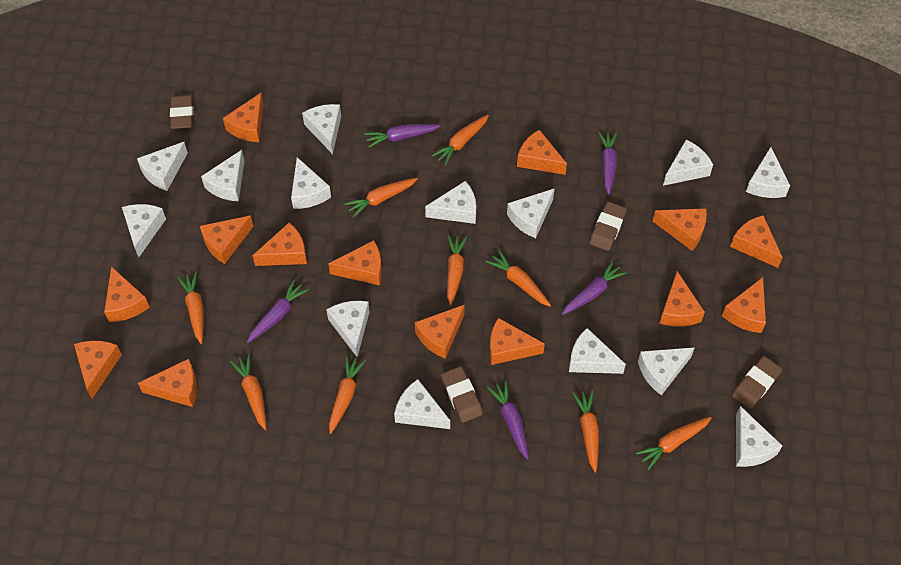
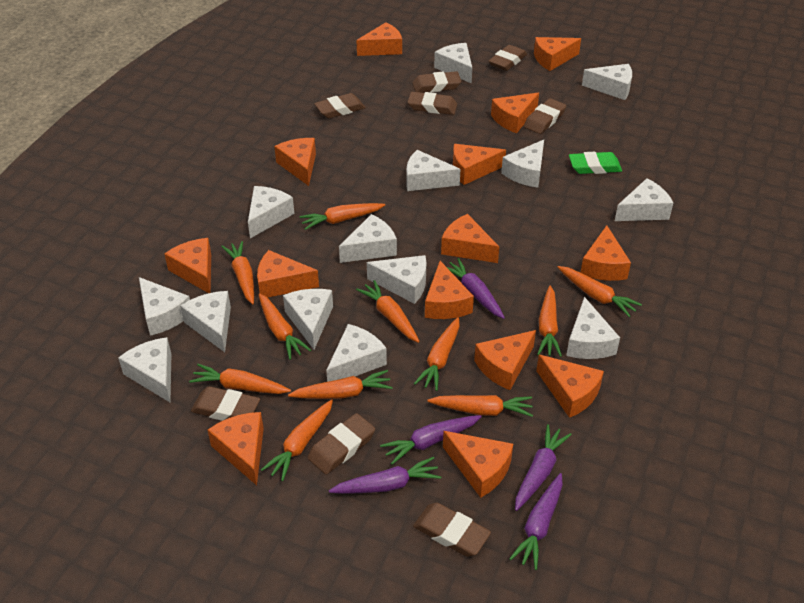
brown eraser: 4 -> 8
green eraser: 0 -> 1
orange carrot: 9 -> 11

